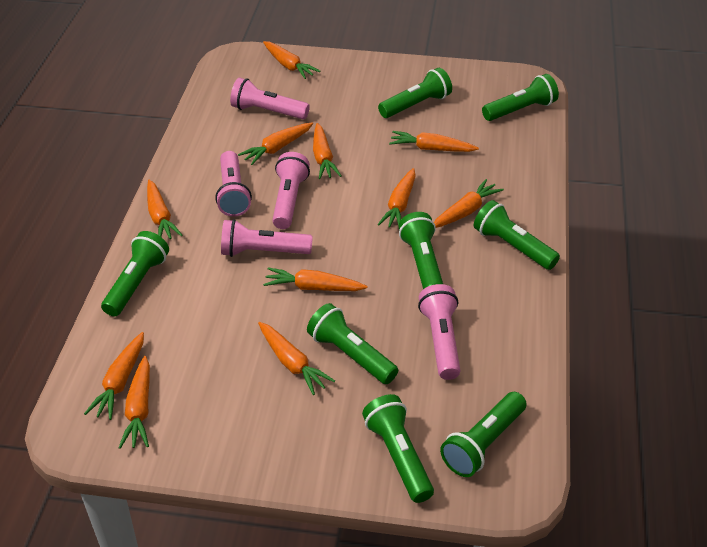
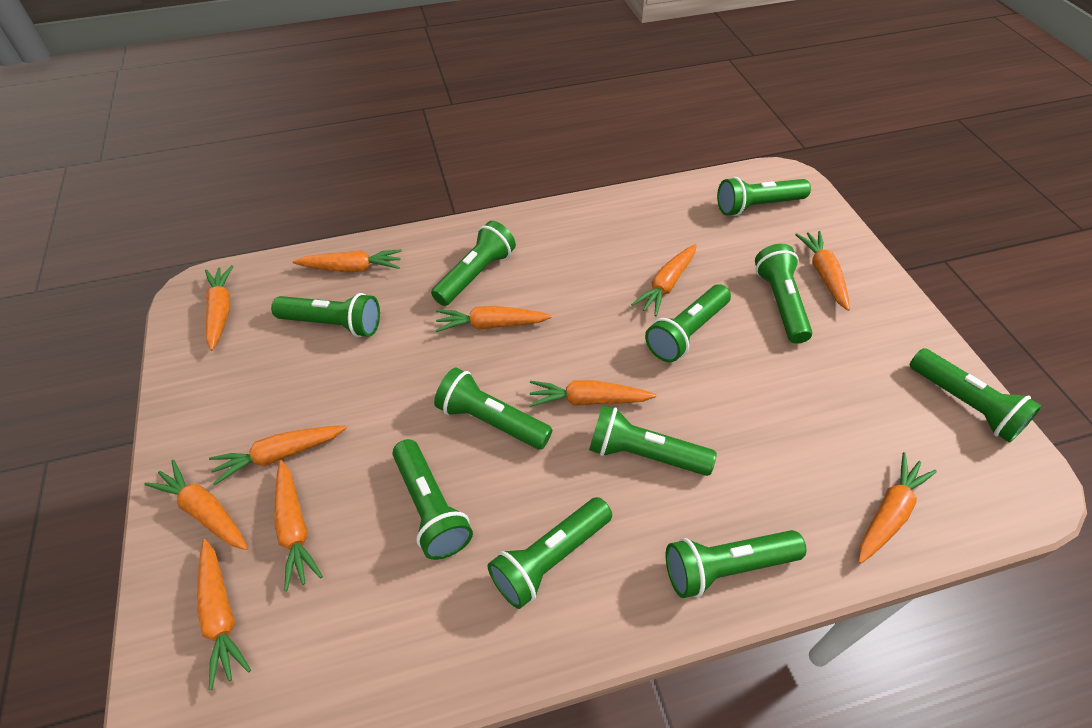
green flashlight: 8 -> 11
pink flashlight: 5 -> 0

